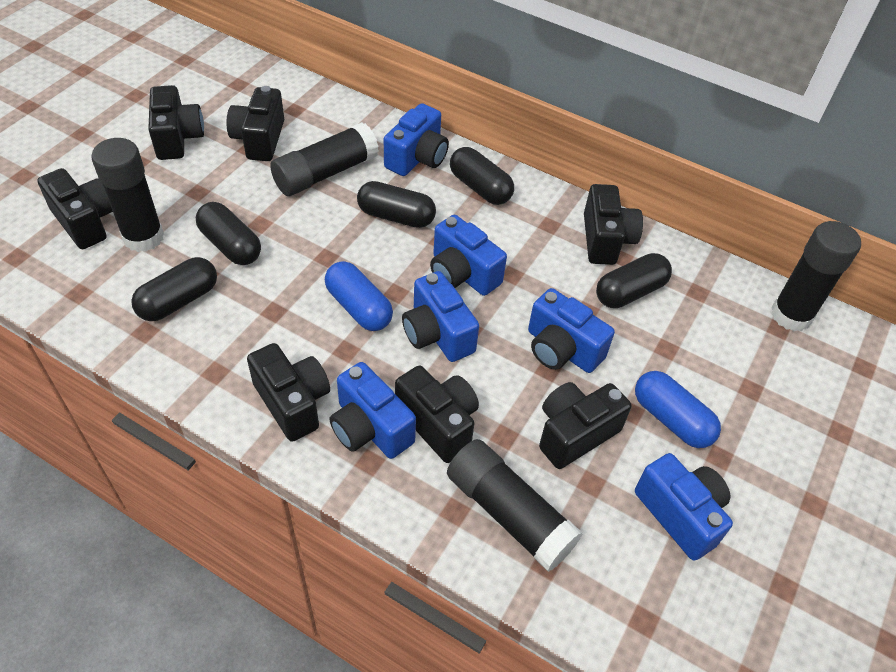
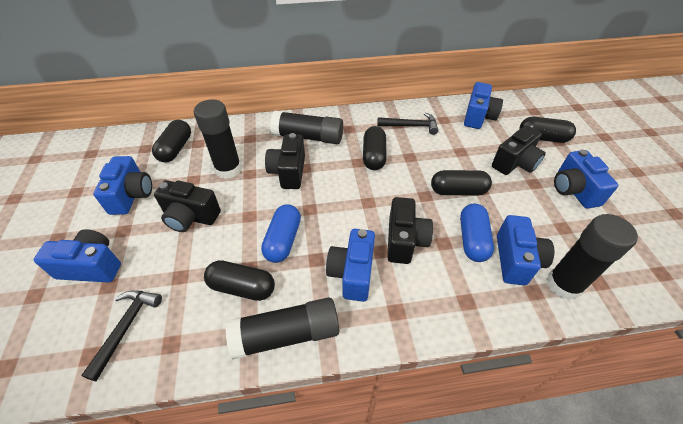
black camera: 7 -> 4
black hammer: 0 -> 2

